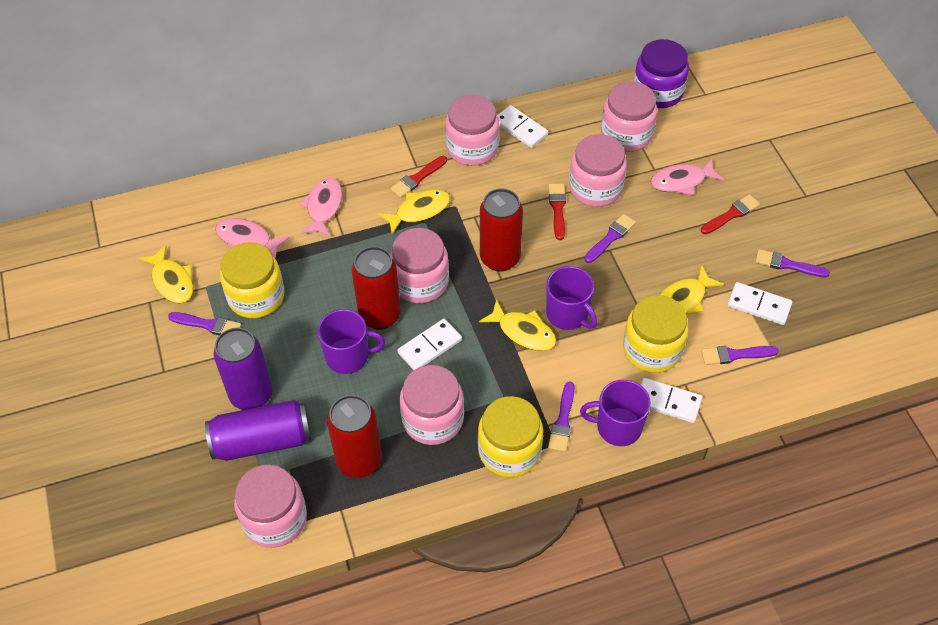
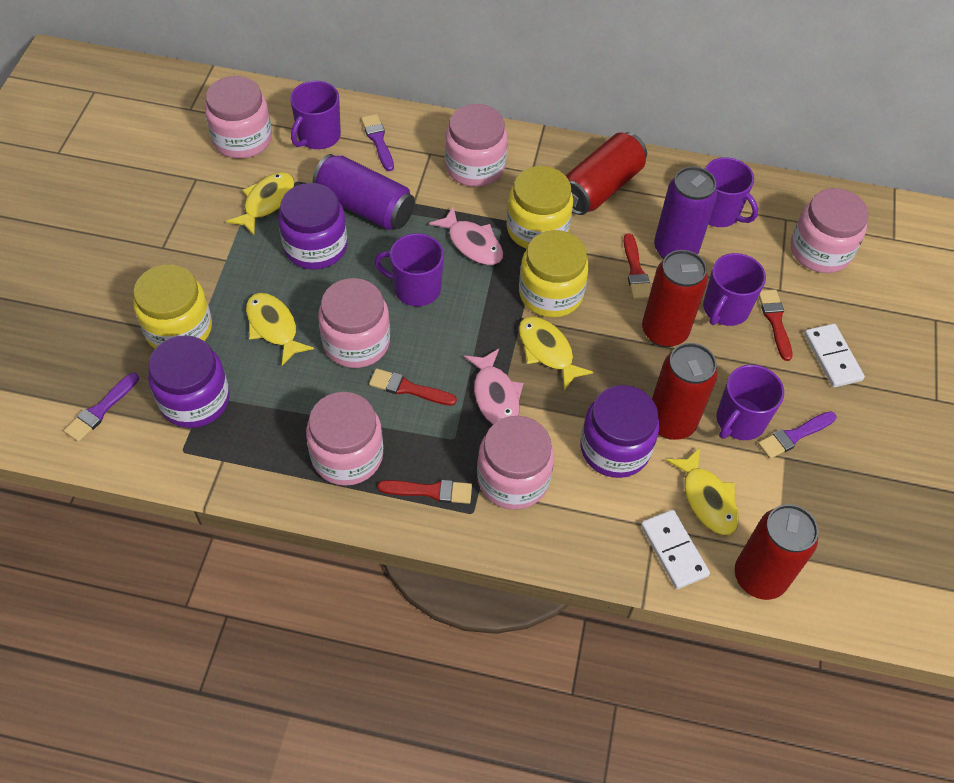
pink fish: 3 -> 2
purple brush: 5 -> 3
purple jar: 1 -> 3
purple mug: 3 -> 5
red brush: 3 -> 4
red can: 3 -> 4
white domino: 4 -> 2

